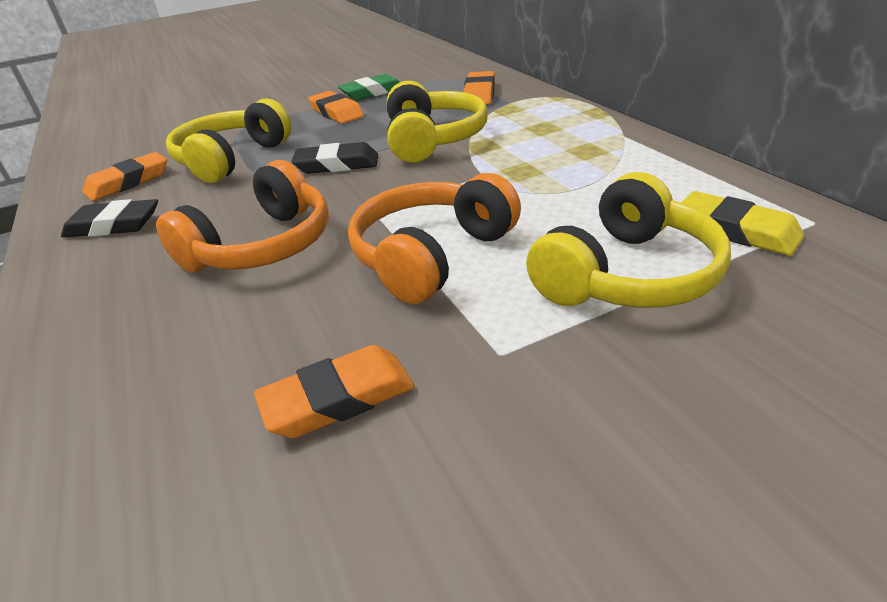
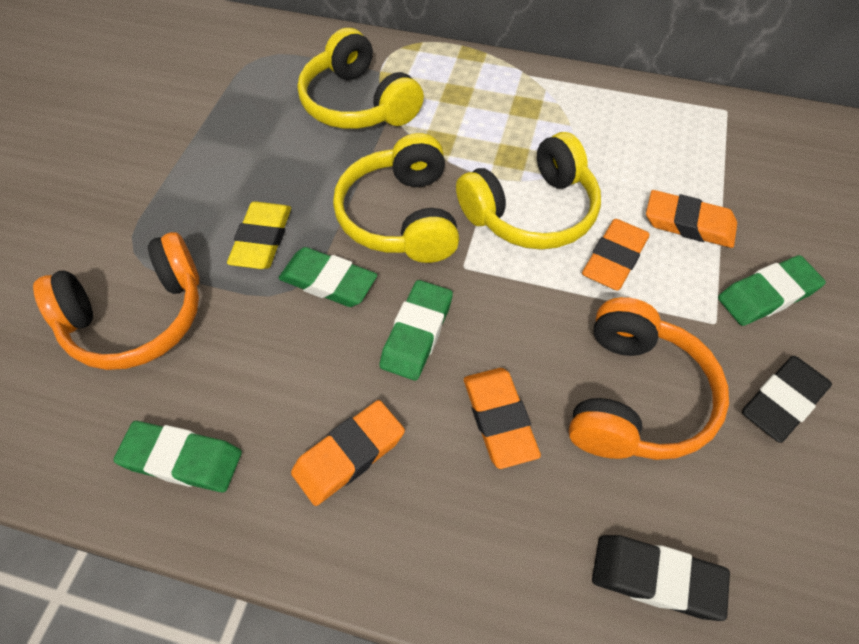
green eraser: 1 -> 4

